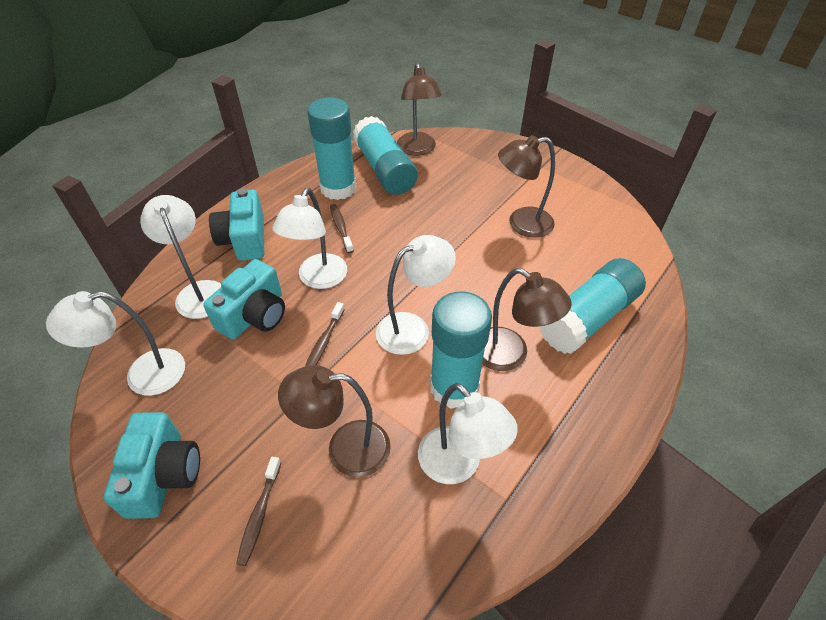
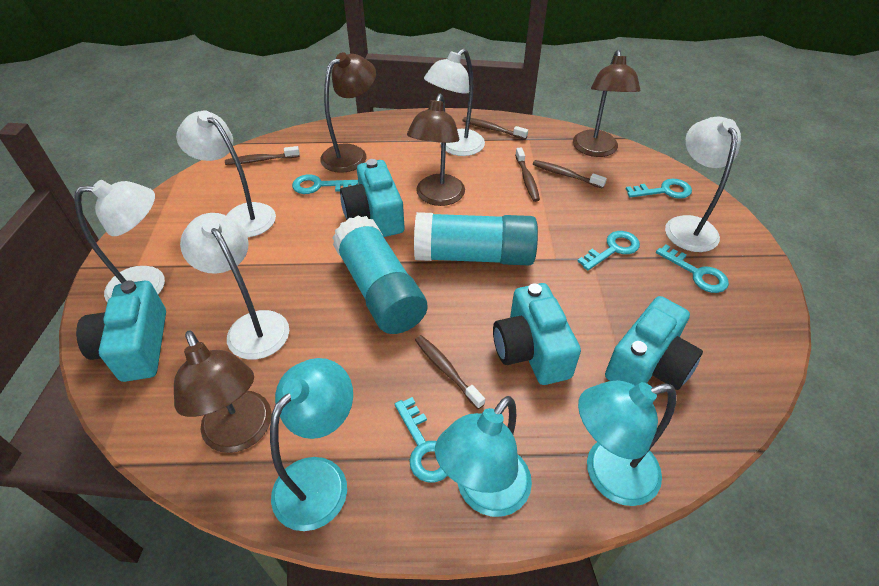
brown toothbrush: 3 -> 5
turquoise camera: 3 -> 4
turquoise glue stick: 4 -> 2
turquoise key: 0 -> 5
turquoise lamp: 0 -> 3

